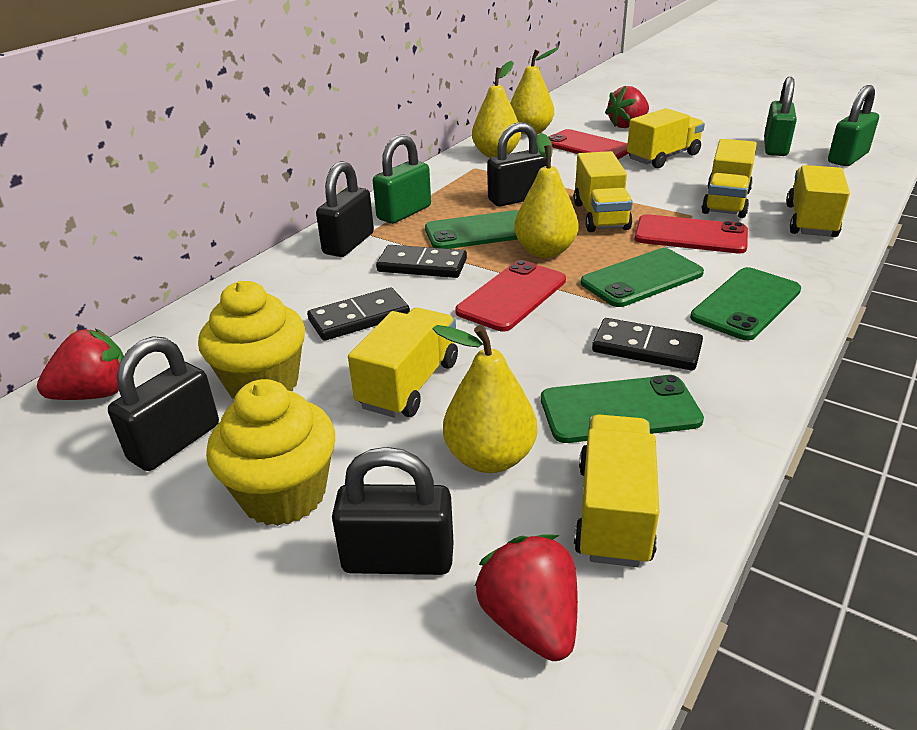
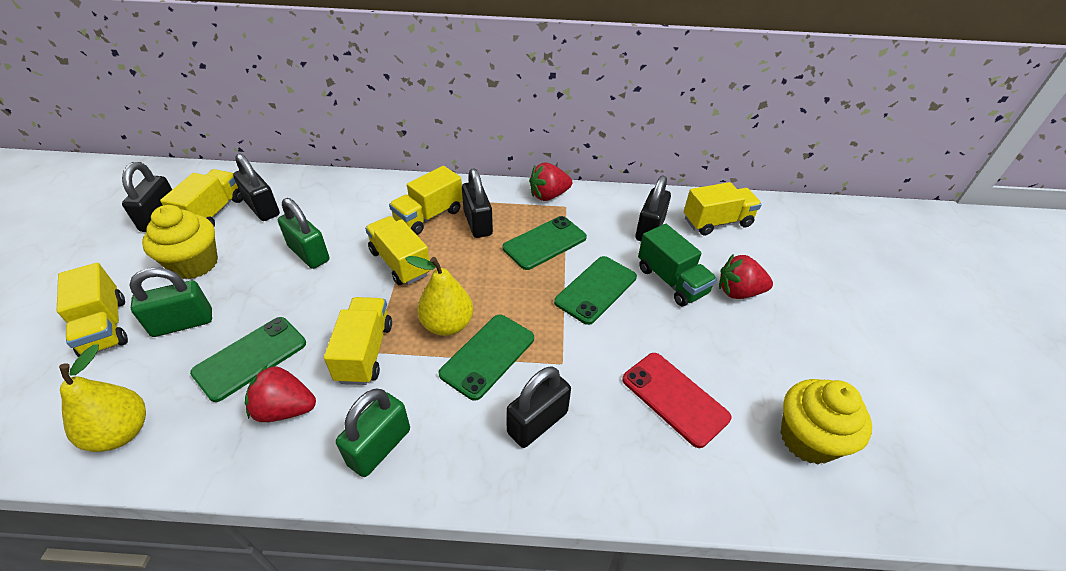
black domino: 3 -> 0
black padlock: 4 -> 5
green truck: 0 -> 1
red phone: 3 -> 1
yellow pear: 4 -> 2

